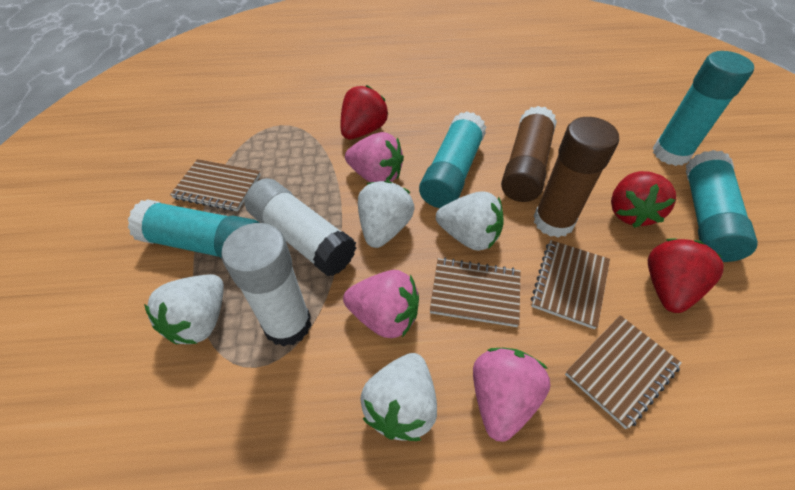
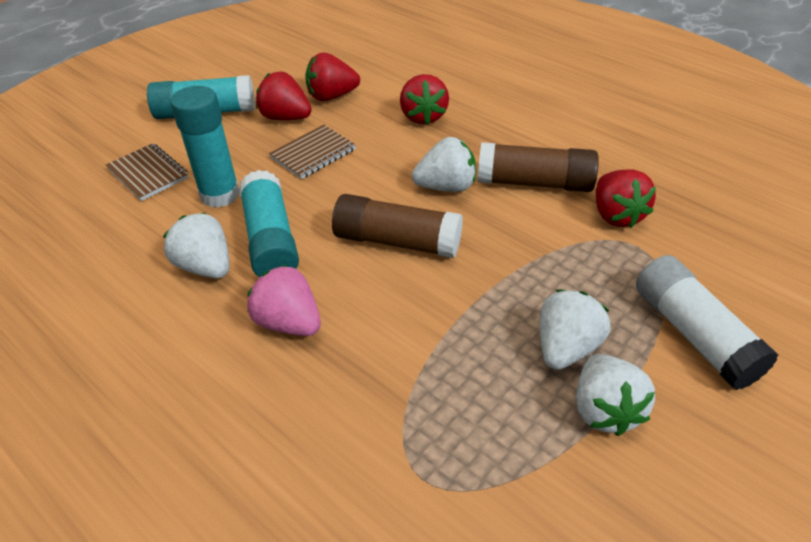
brown notebook: 4 -> 2
pink strawberry: 3 -> 1
red strawberry: 3 -> 4
turquoise glue stick: 4 -> 3
white glue stick: 2 -> 1

